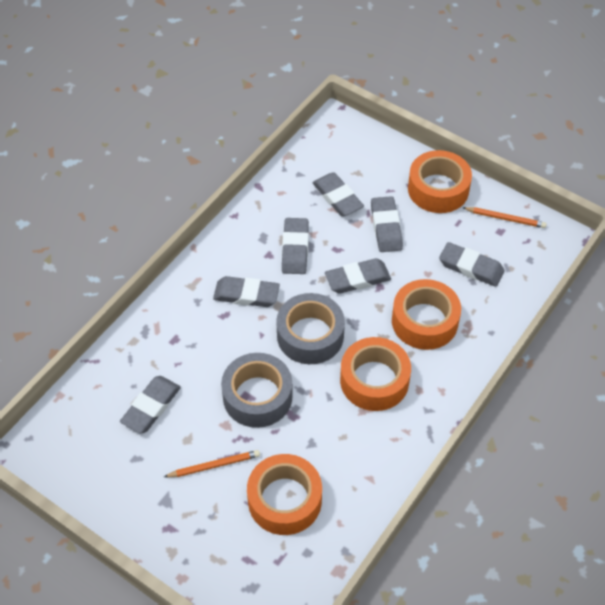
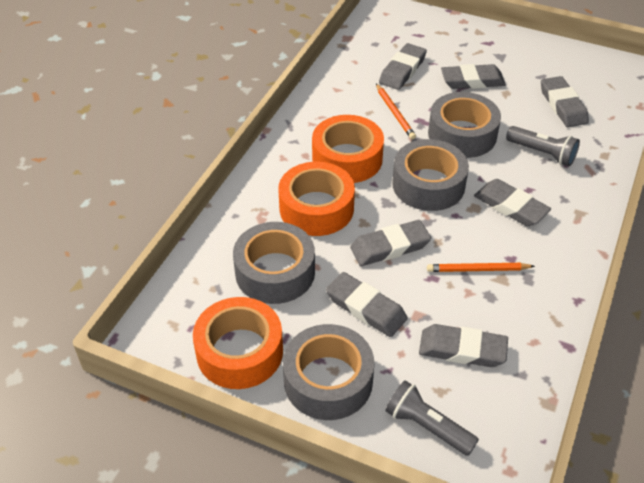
grey flashlight: 0 -> 2
grey tape: 2 -> 4
orange tape: 4 -> 3

